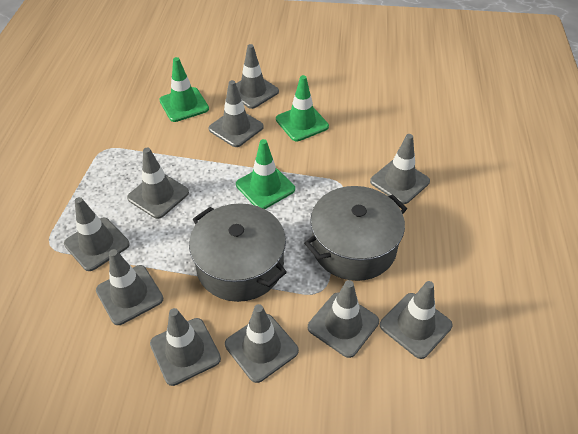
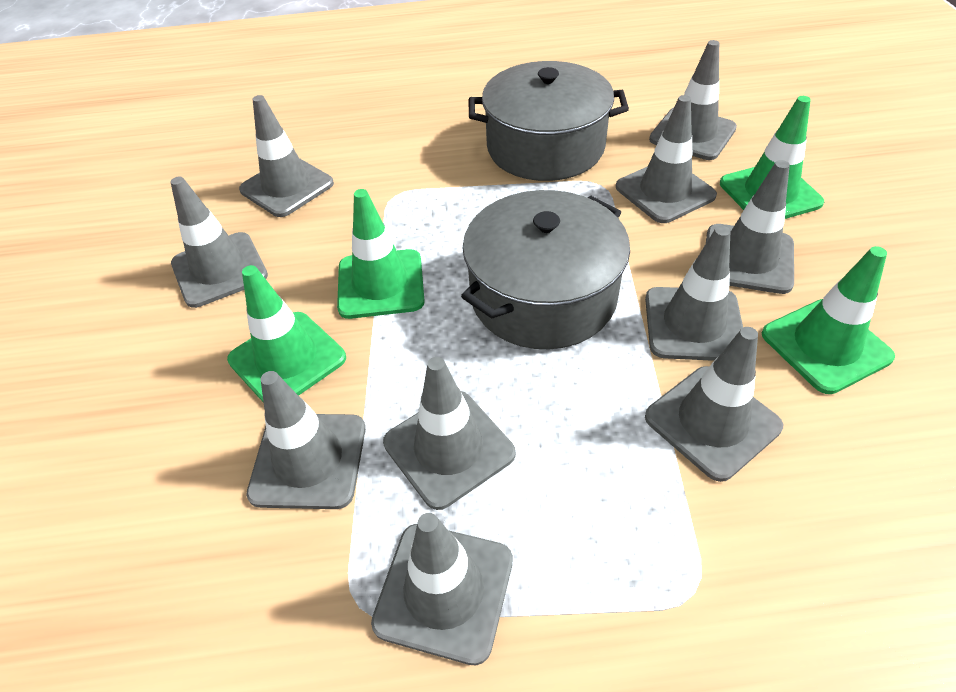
green traffic cone: 3 -> 4

